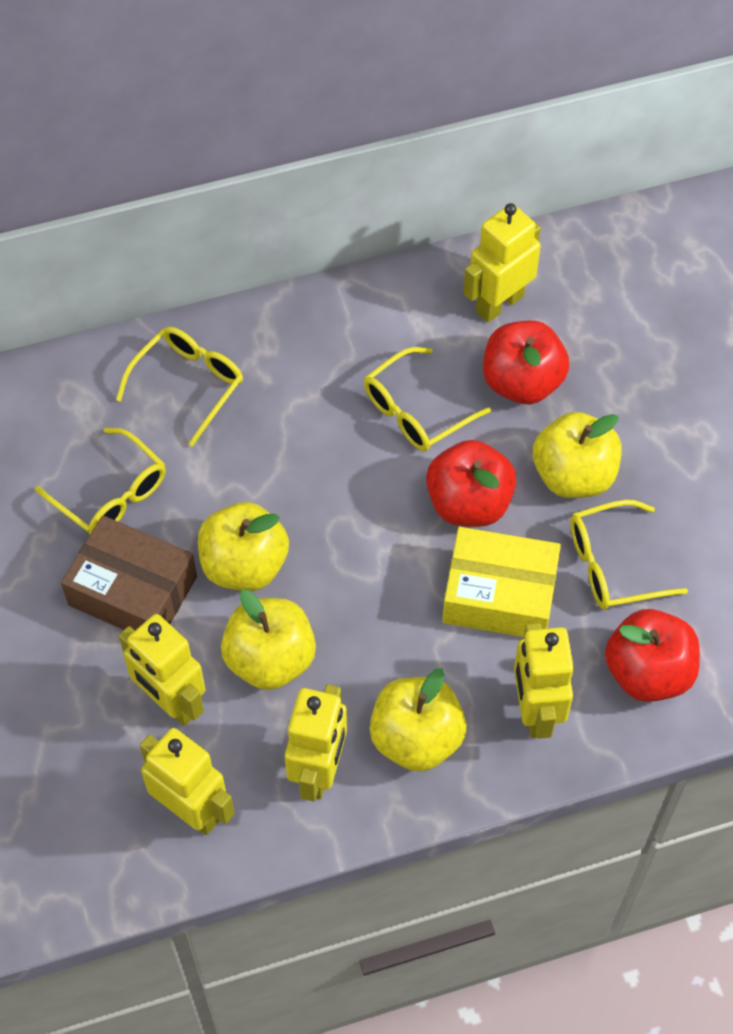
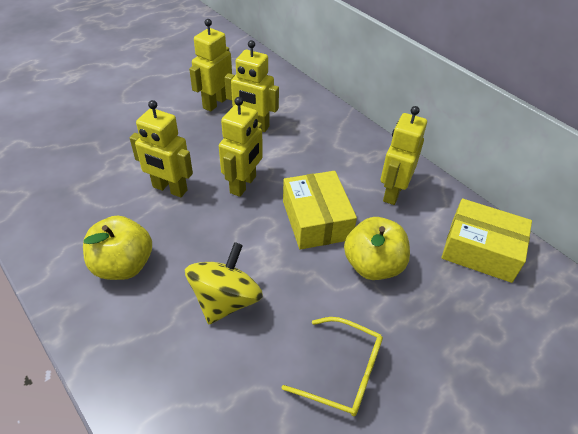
brown box: 1 -> 0
red apple: 3 -> 0
yellow apple: 4 -> 2
yellow box: 1 -> 2
yellow glasses: 4 -> 1
yellow spinning top: 0 -> 1

